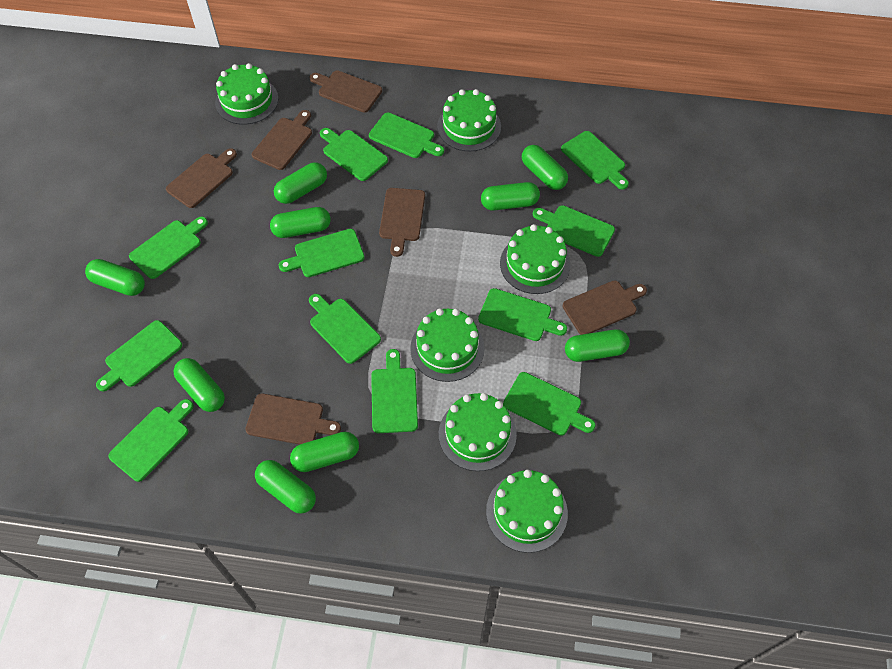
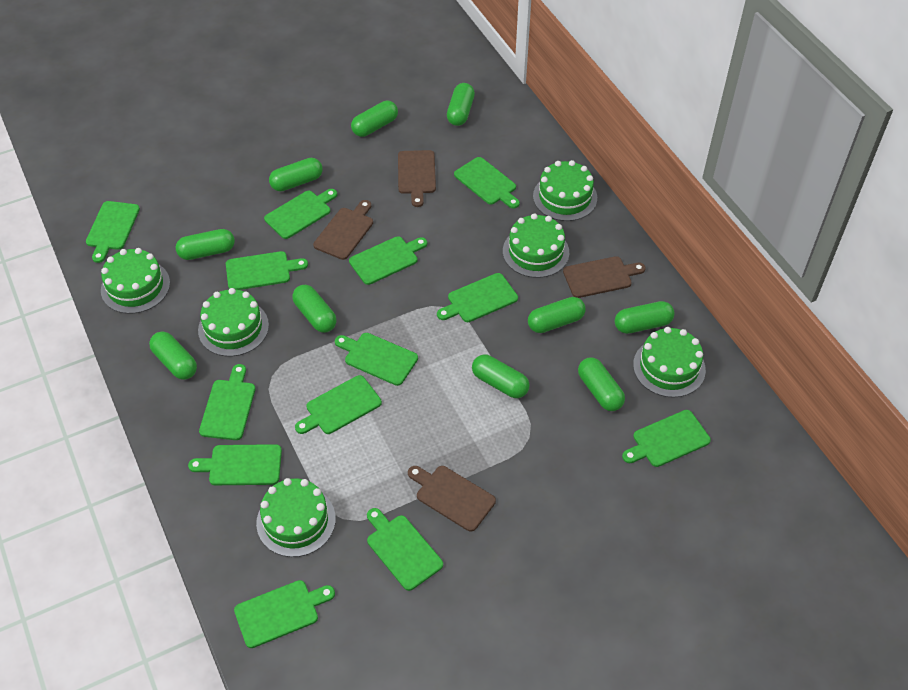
brown cutting board: 6 -> 4
green capsule: 9 -> 10
green cutting board: 12 -> 13

